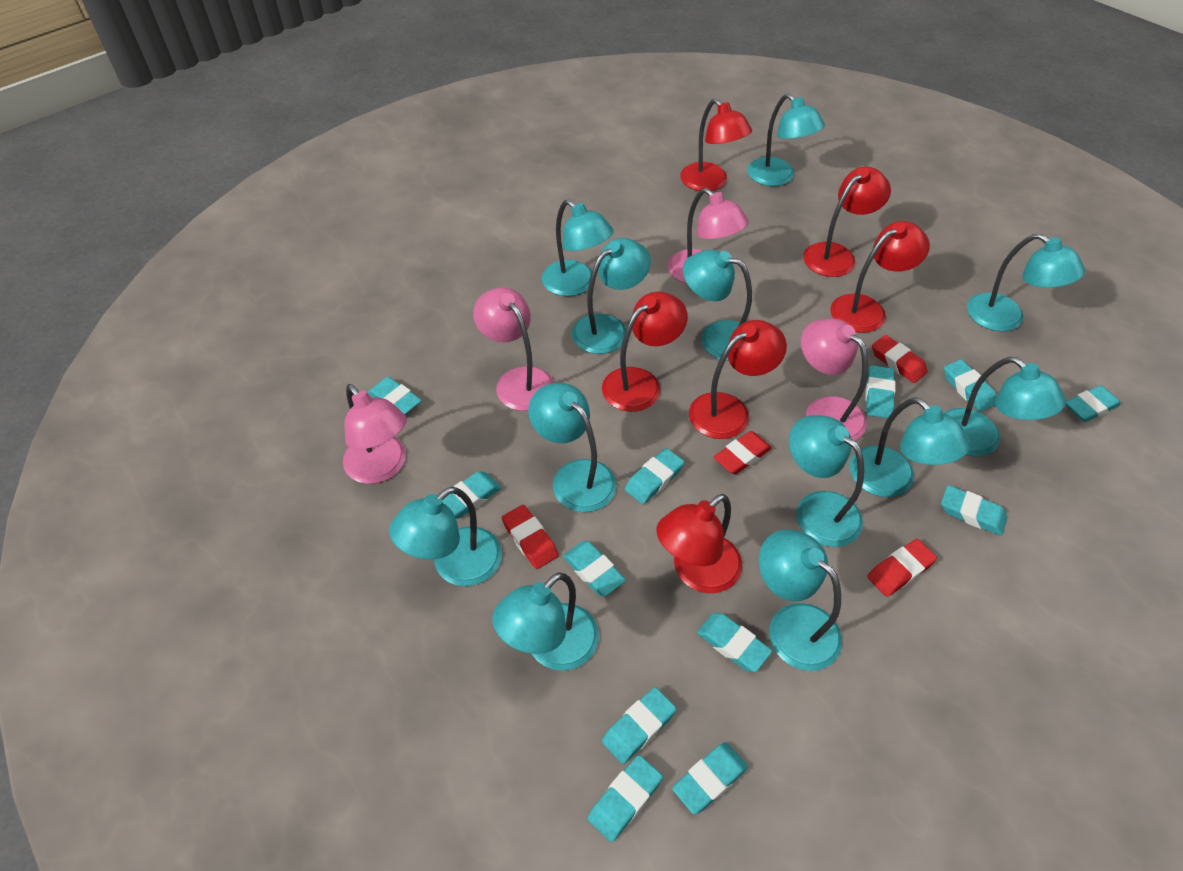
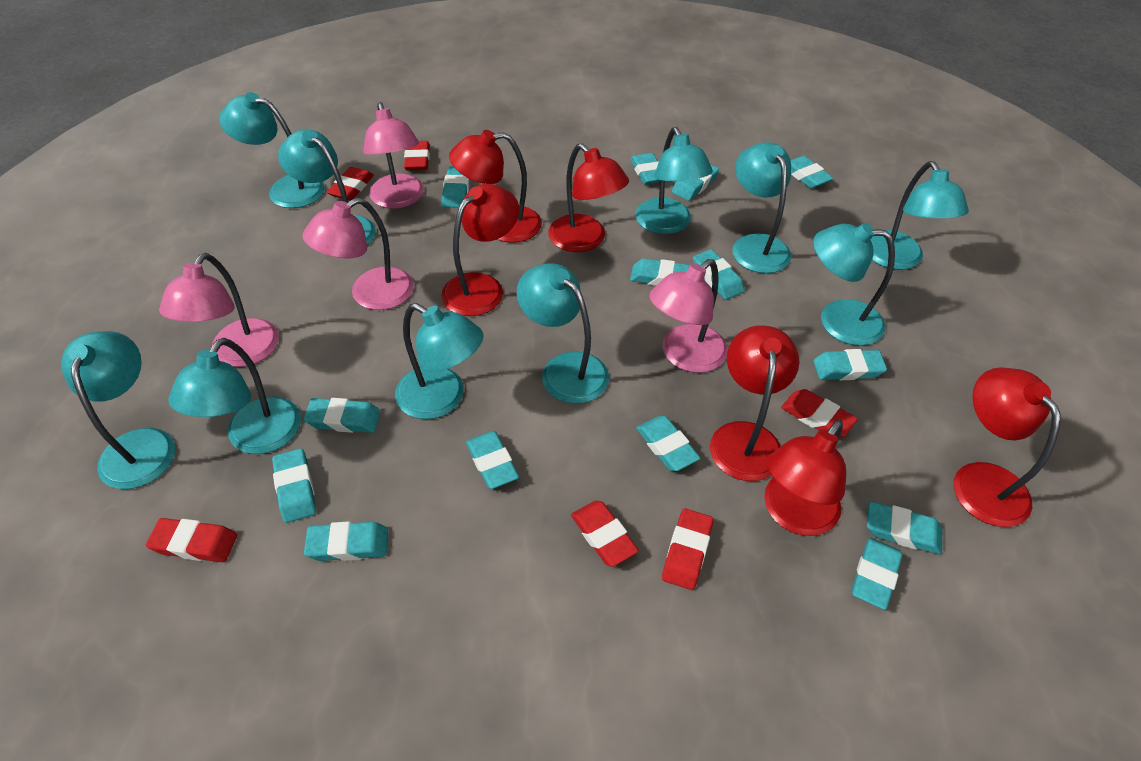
red eraser: 4 -> 6
turquoise eraser: 12 -> 14
turquoise lamp: 12 -> 10

